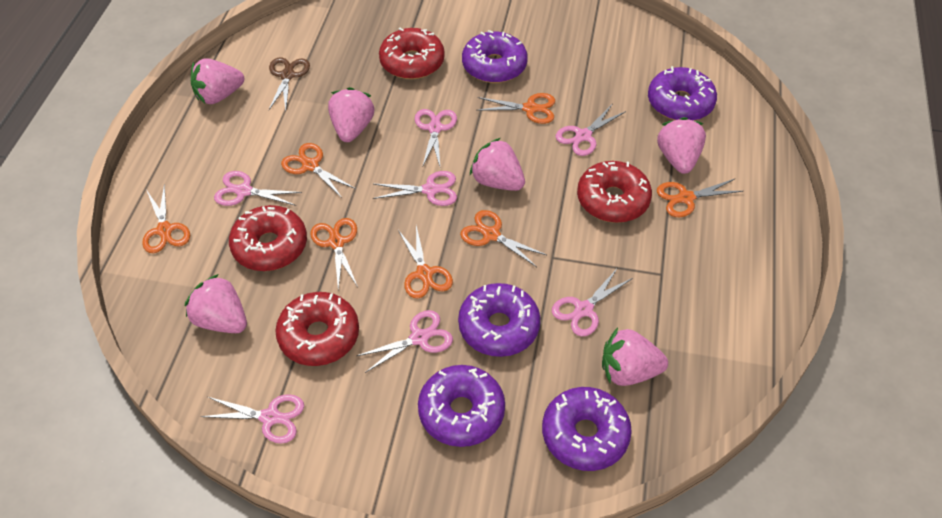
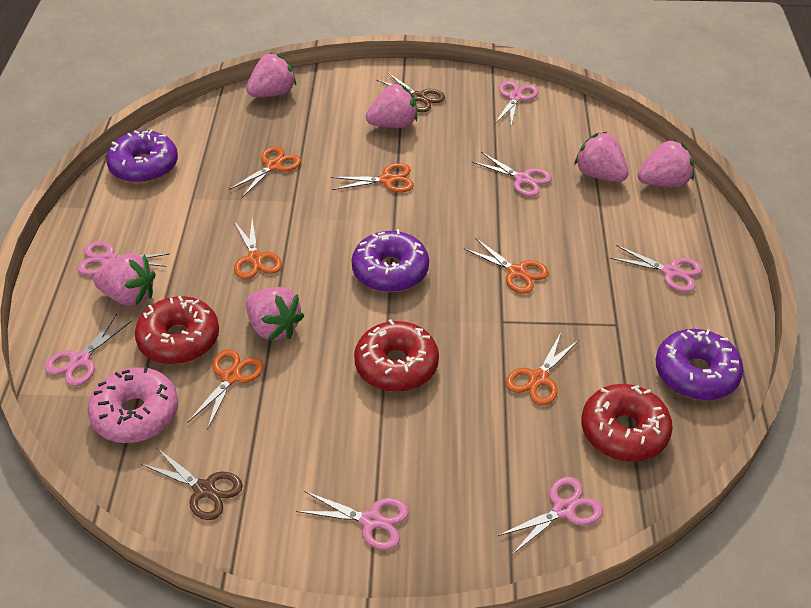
brown scissors: 1 -> 2
orange scissors: 7 -> 6
pink donut: 0 -> 1
purple donut: 5 -> 3
red donut: 4 -> 3

